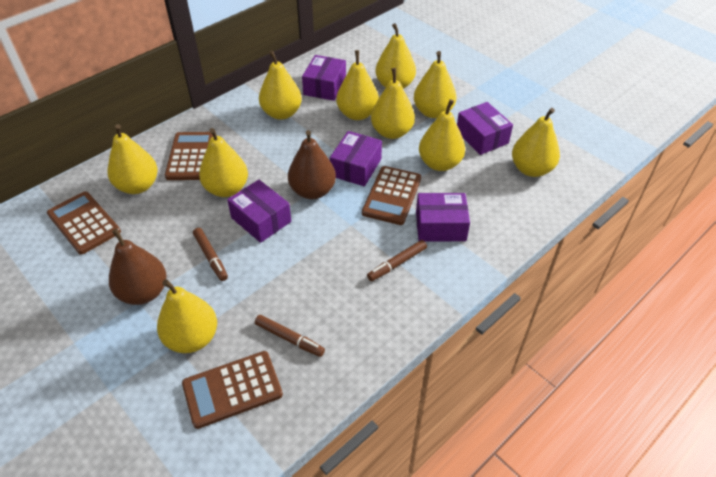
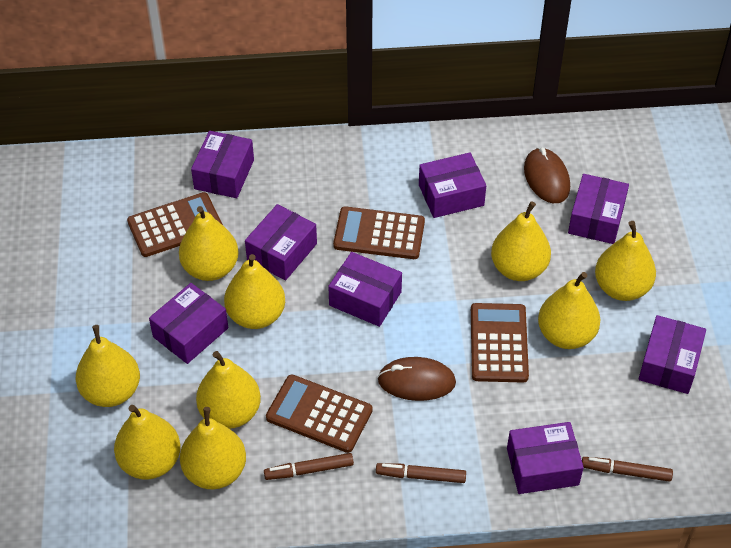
brown mouse: 0 -> 2
brown pear: 2 -> 0
purple box: 5 -> 8
yellow pear: 10 -> 9

